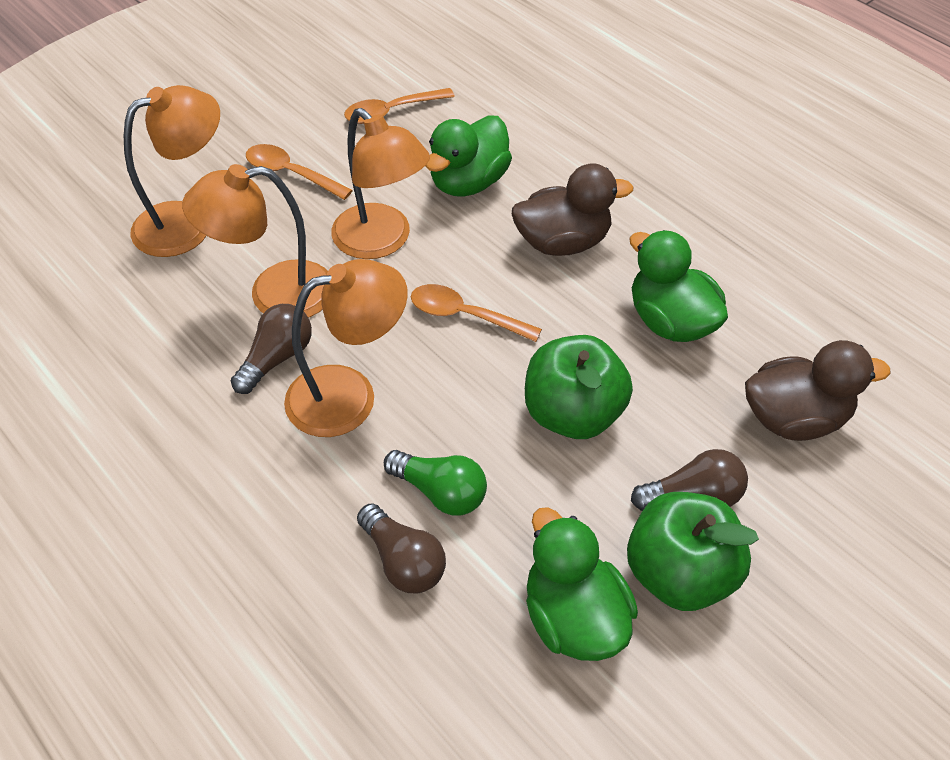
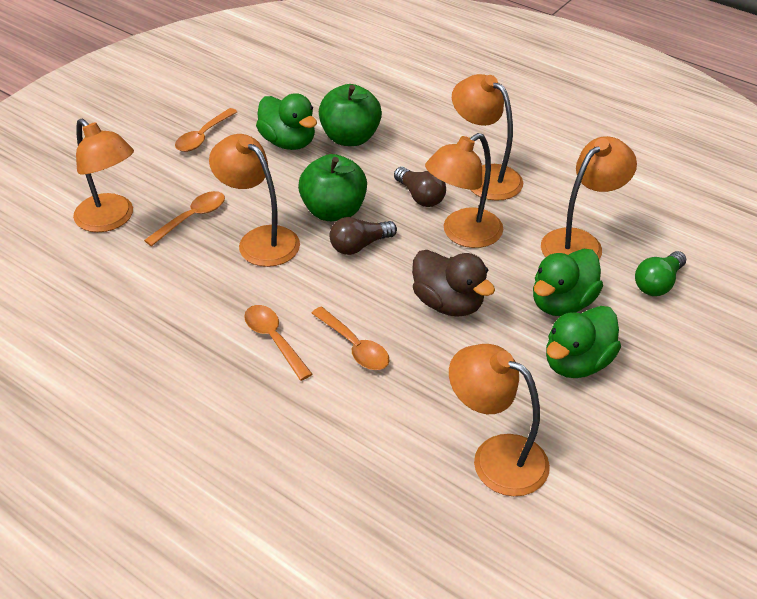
brown duck: 2 -> 1
brown light bulb: 3 -> 2
orange lamp: 4 -> 6
orange spoon: 3 -> 4

